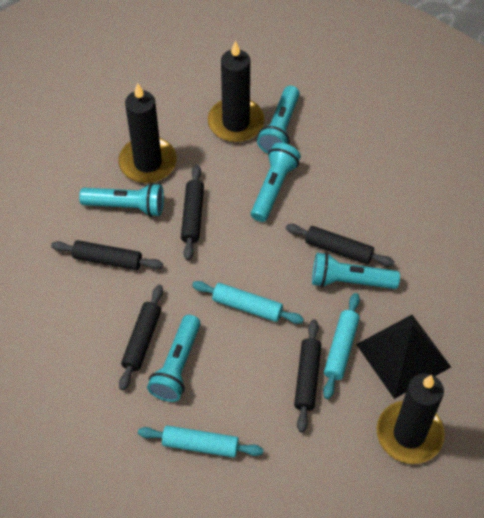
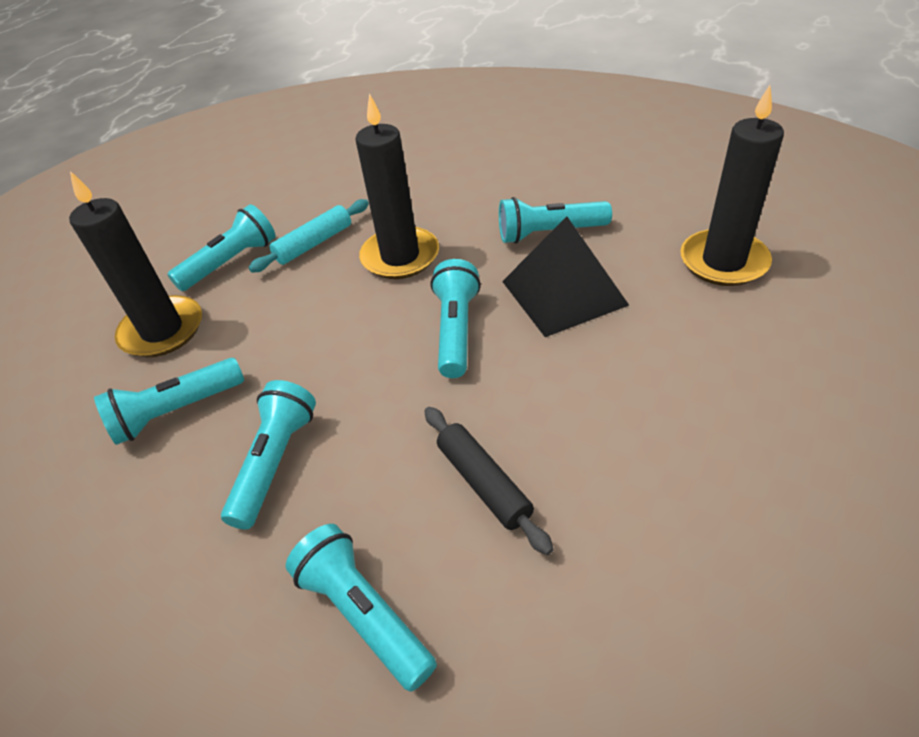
black rolling pin: 5 -> 1
turquoise flashlight: 5 -> 6
turquoise rolling pin: 3 -> 1

